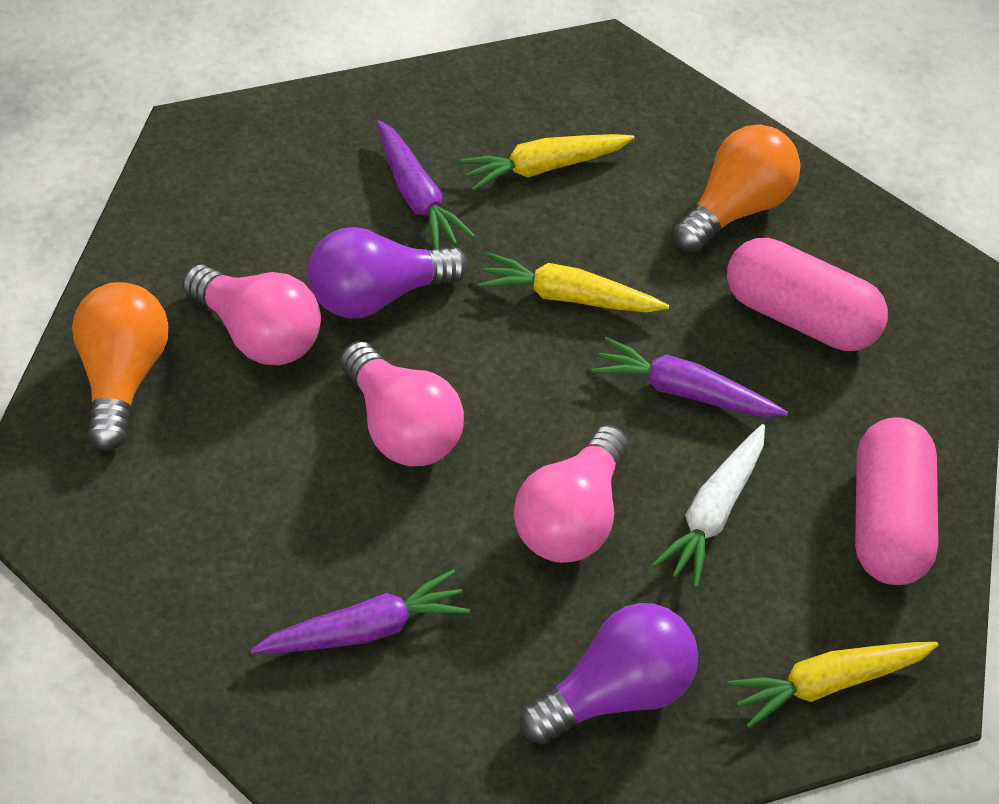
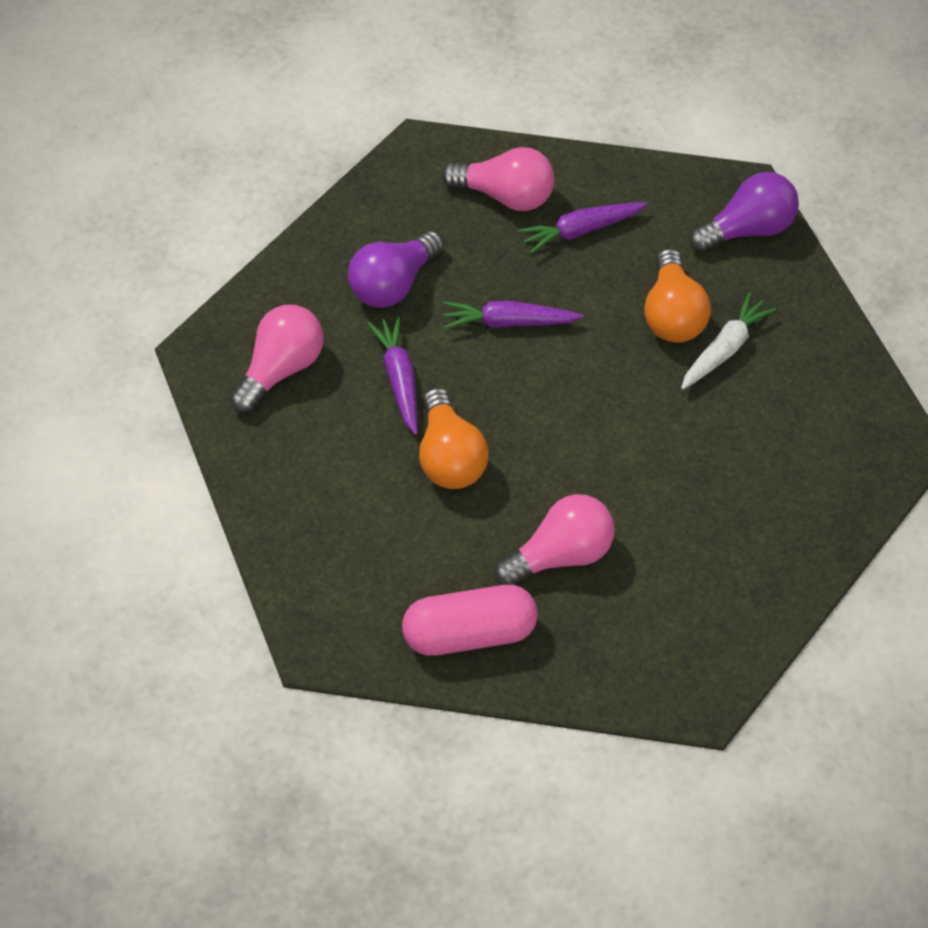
pink capsule: 2 -> 1
yellow carrot: 3 -> 0

